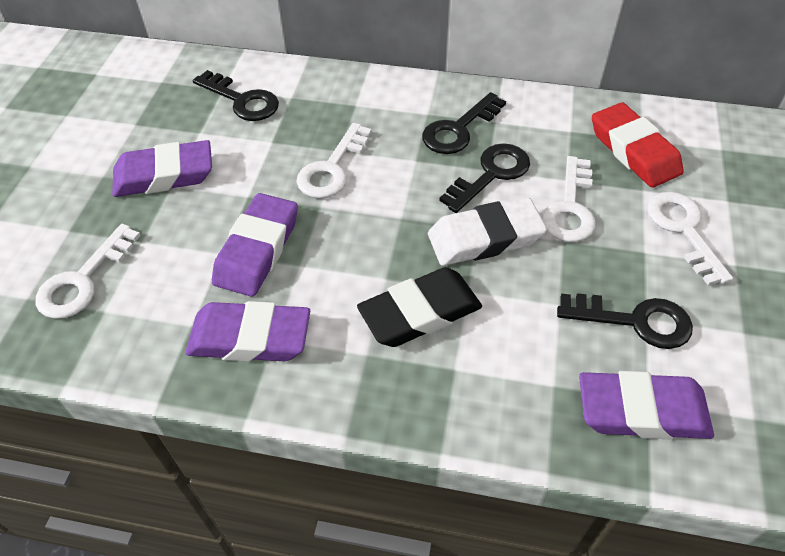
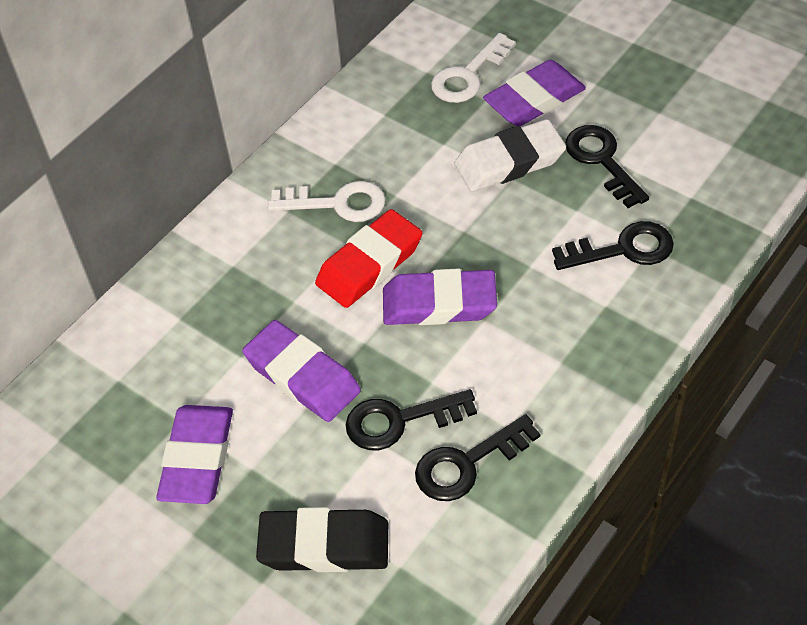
white key: 4 -> 2

